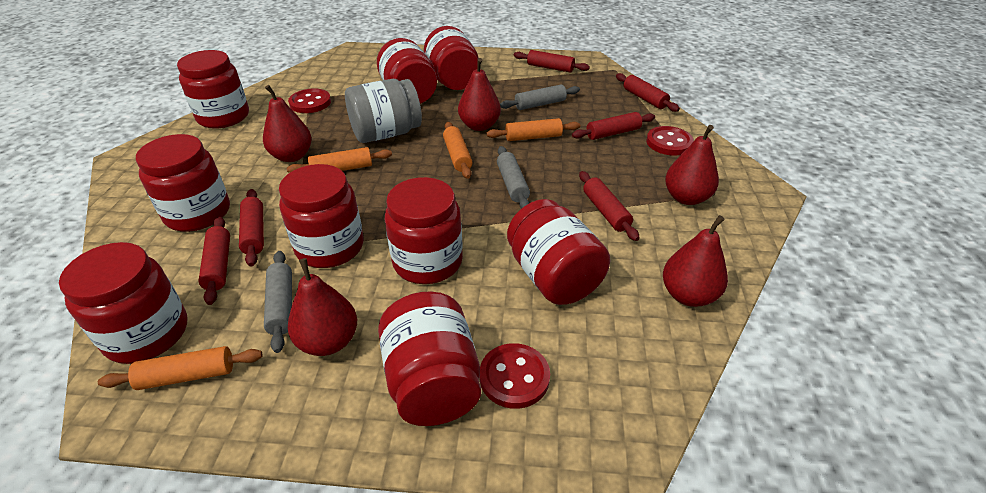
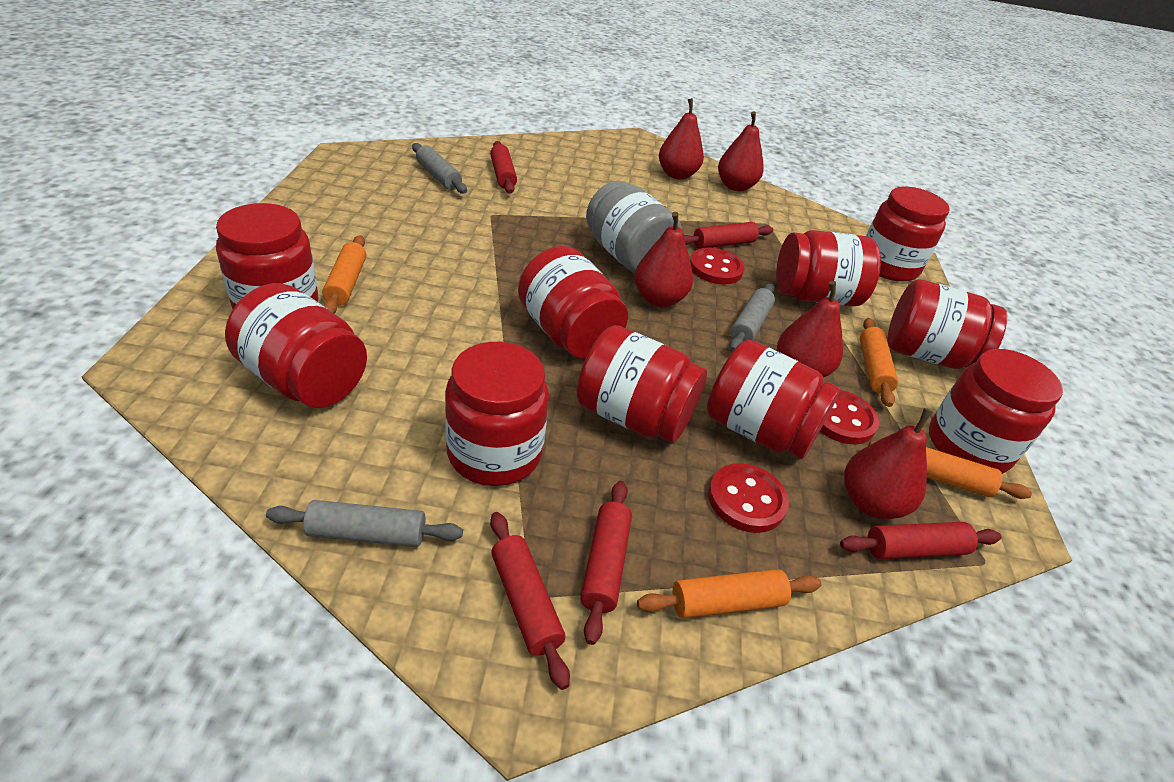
red jar: 9 -> 10
red rolling pin: 6 -> 5

